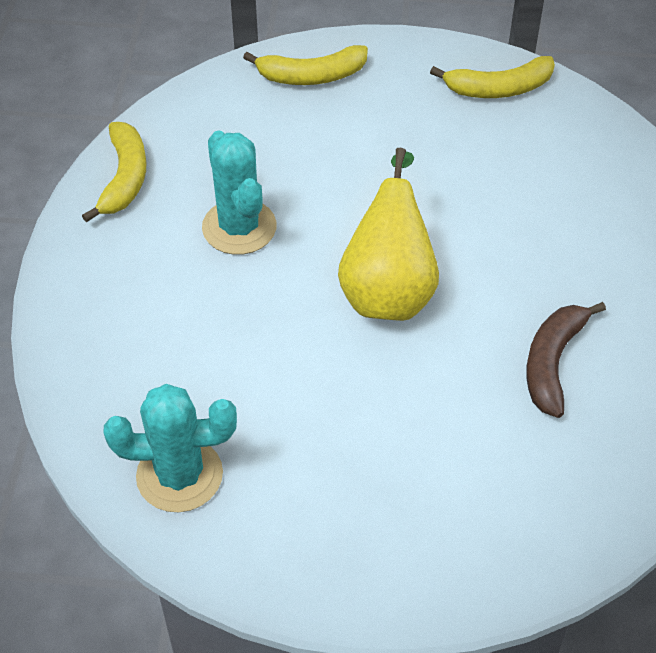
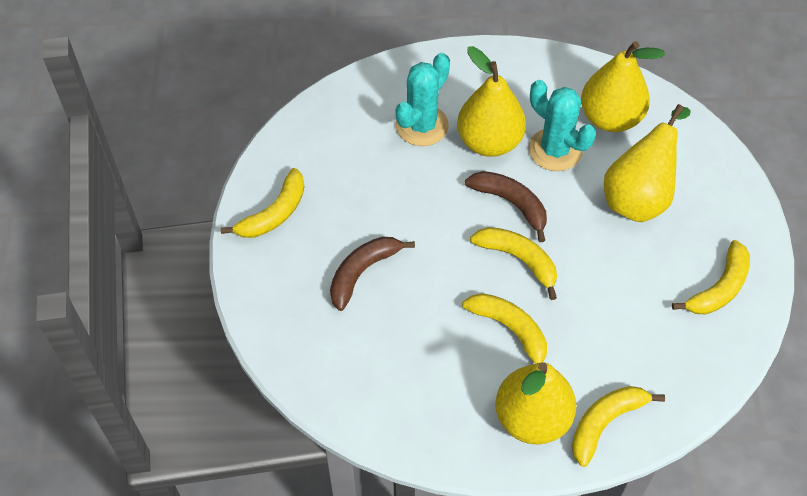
brown banana: 1 -> 2
yellow banana: 3 -> 5
yellow pear: 1 -> 4

